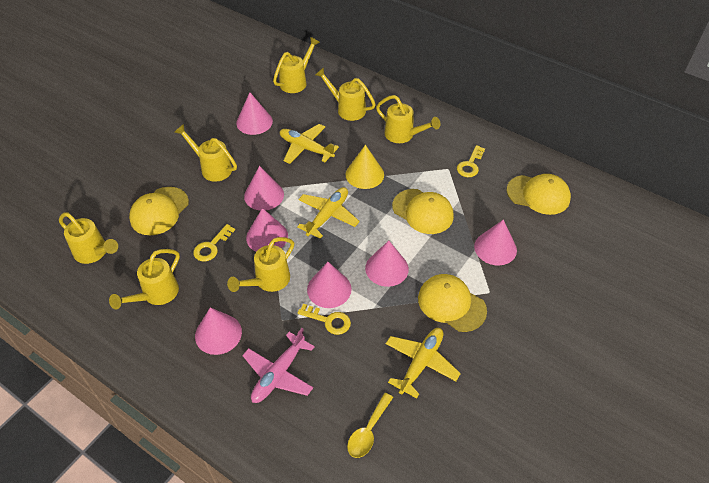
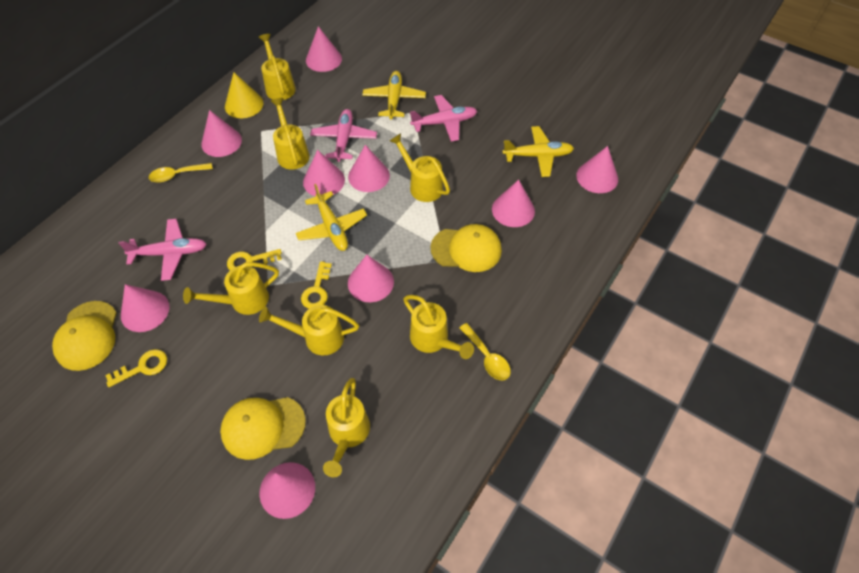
pink cone: 7 -> 9
pink plane: 1 -> 3
yellow cap: 4 -> 3
yellow spoon: 1 -> 2

